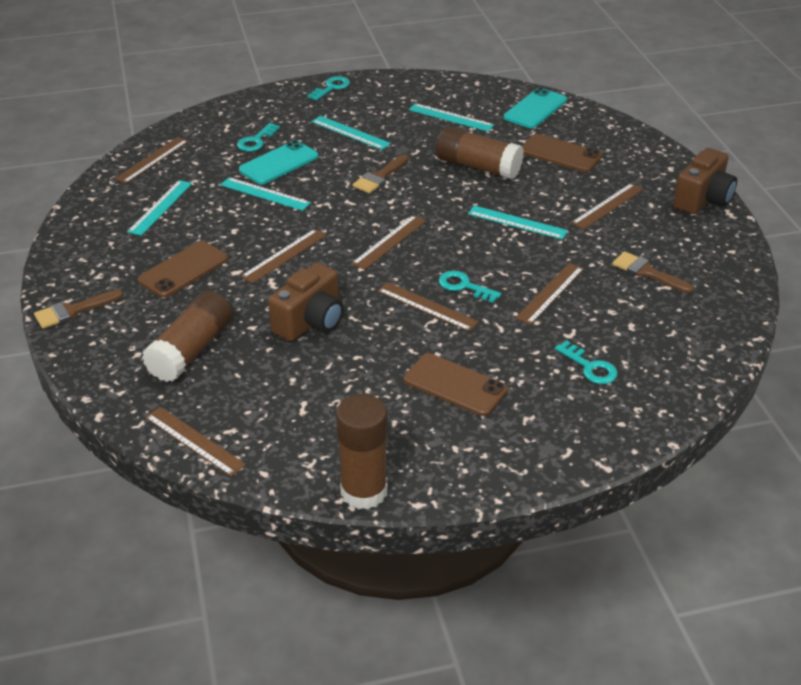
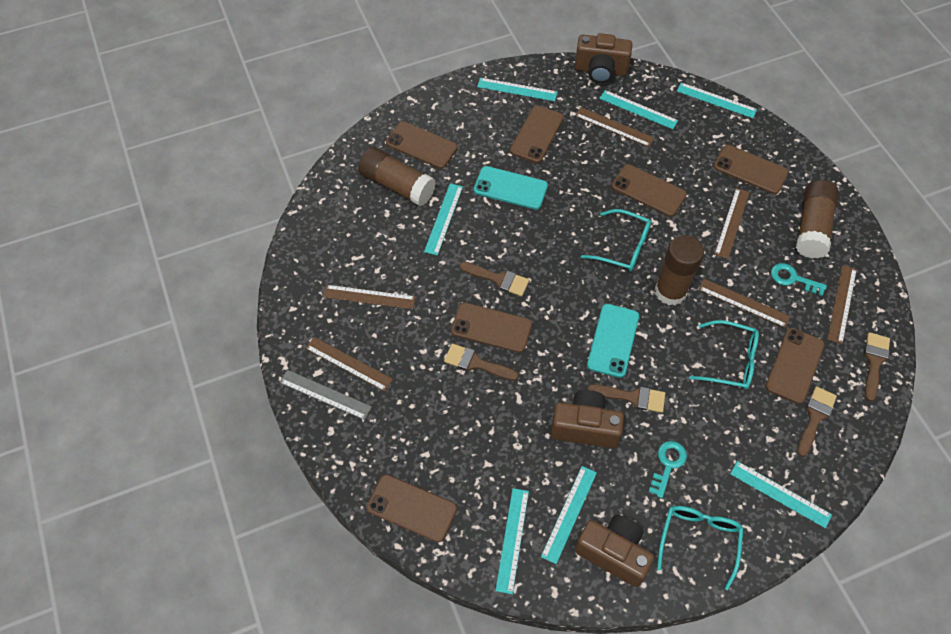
brown brush: 3 -> 5
brown camera: 2 -> 3
brown phone: 3 -> 7
brown ruler: 7 -> 6
grey ruler: 0 -> 1
turquoise glasses: 0 -> 3
turquoise key: 4 -> 2
turquoise ruler: 5 -> 7

